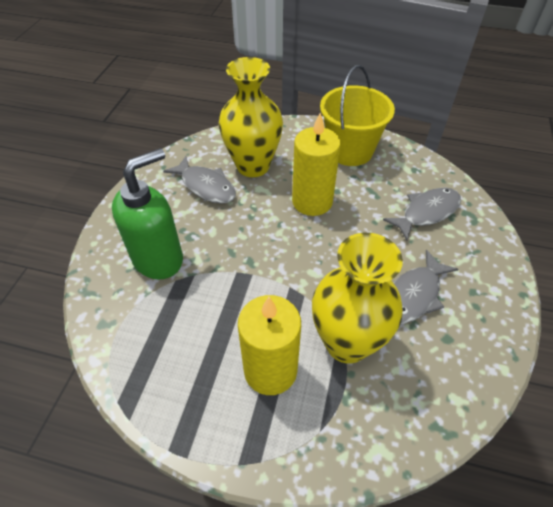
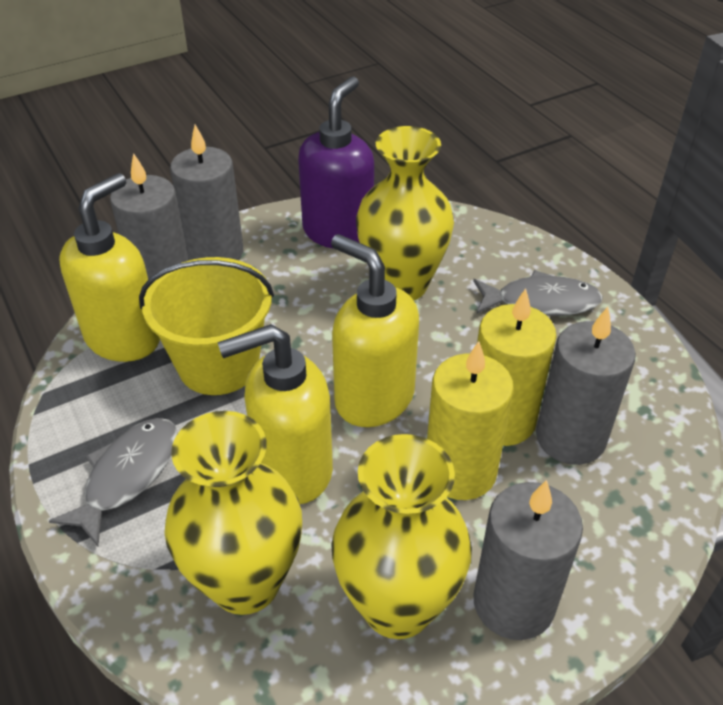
green soap dispenser: 1 -> 0
grey candle: 0 -> 4
grey fish: 3 -> 2
purple soap dispenser: 0 -> 1
yellow soap dispenser: 0 -> 3
yellow vase: 2 -> 3

